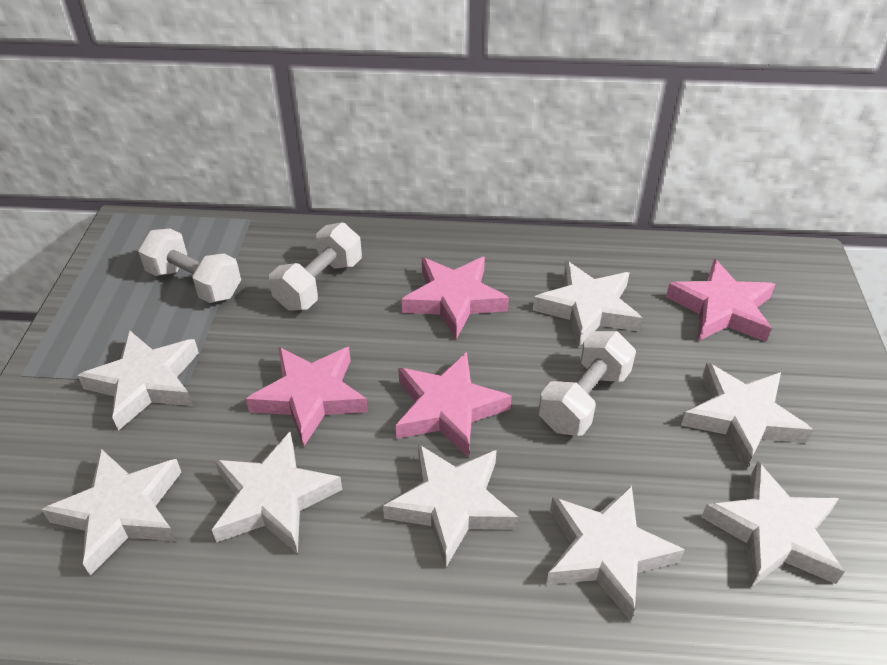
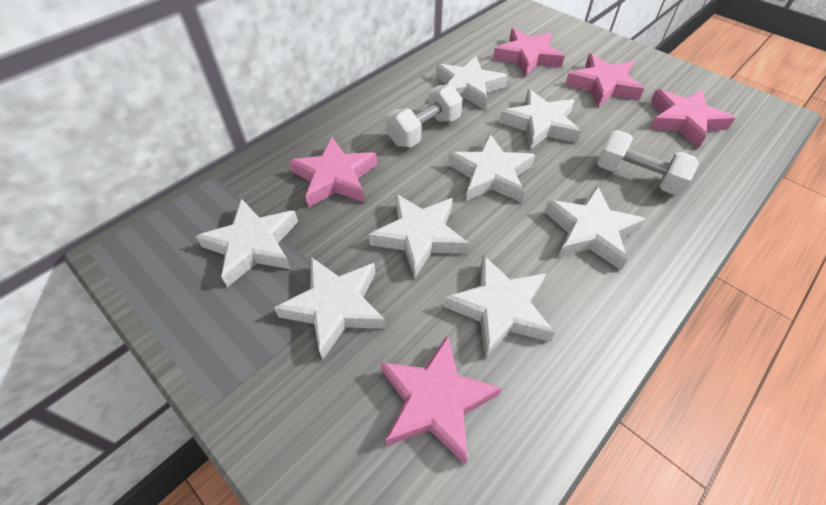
pink star: 4 -> 5
white dumbbell: 3 -> 2

